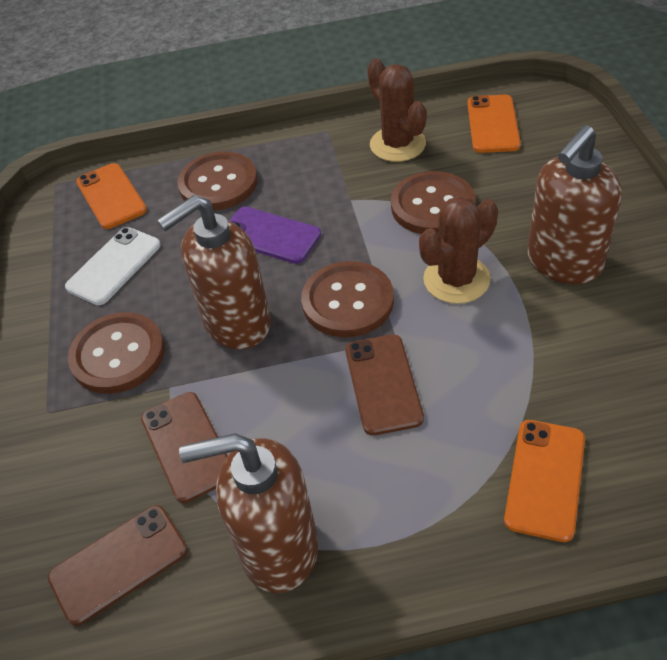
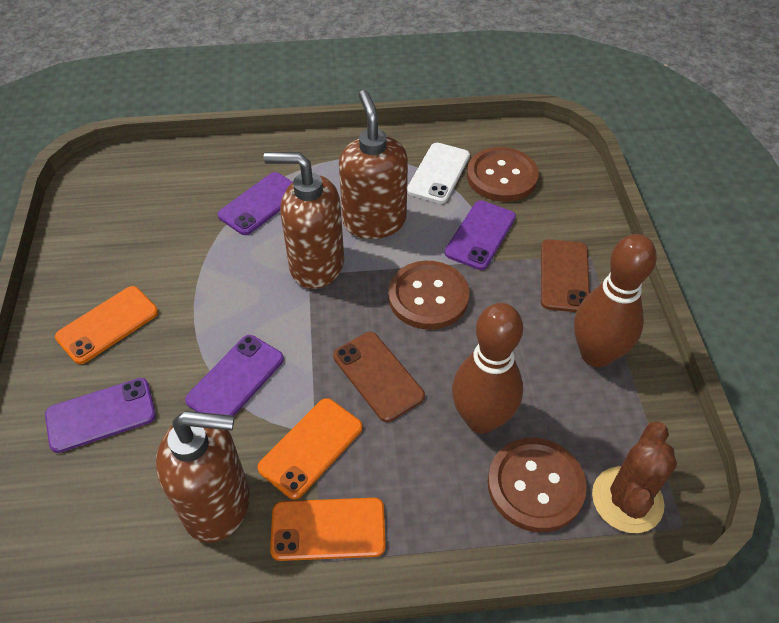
brown bowling pin: 0 -> 2
brown button: 4 -> 3
brown cactus: 2 -> 1
brown phone: 3 -> 2
purple phone: 1 -> 4

